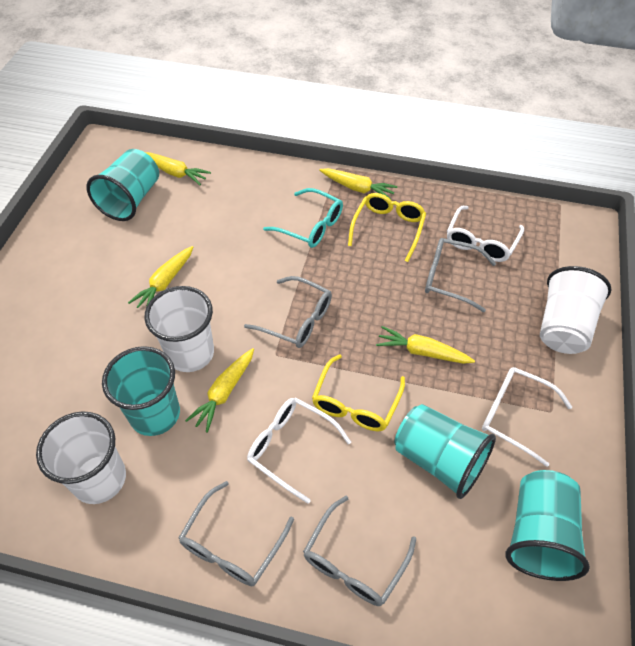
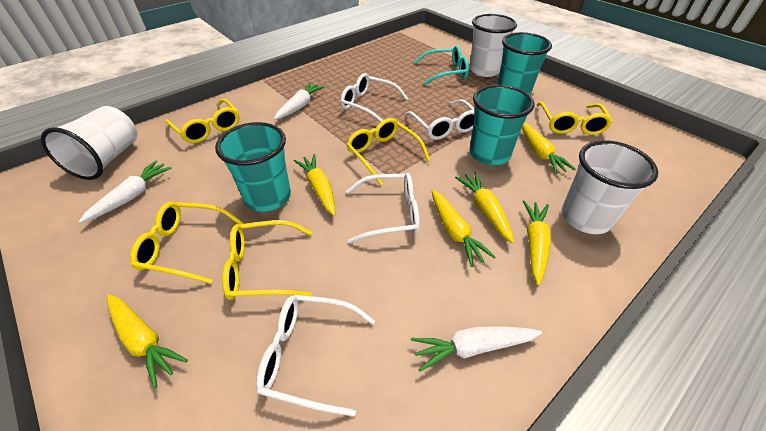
grey glasses: 4 -> 0
turquoise cup: 4 -> 3
white carrot: 0 -> 3
white glasses: 3 -> 4
yellow carrot: 5 -> 6
yellow glasses: 2 -> 5

